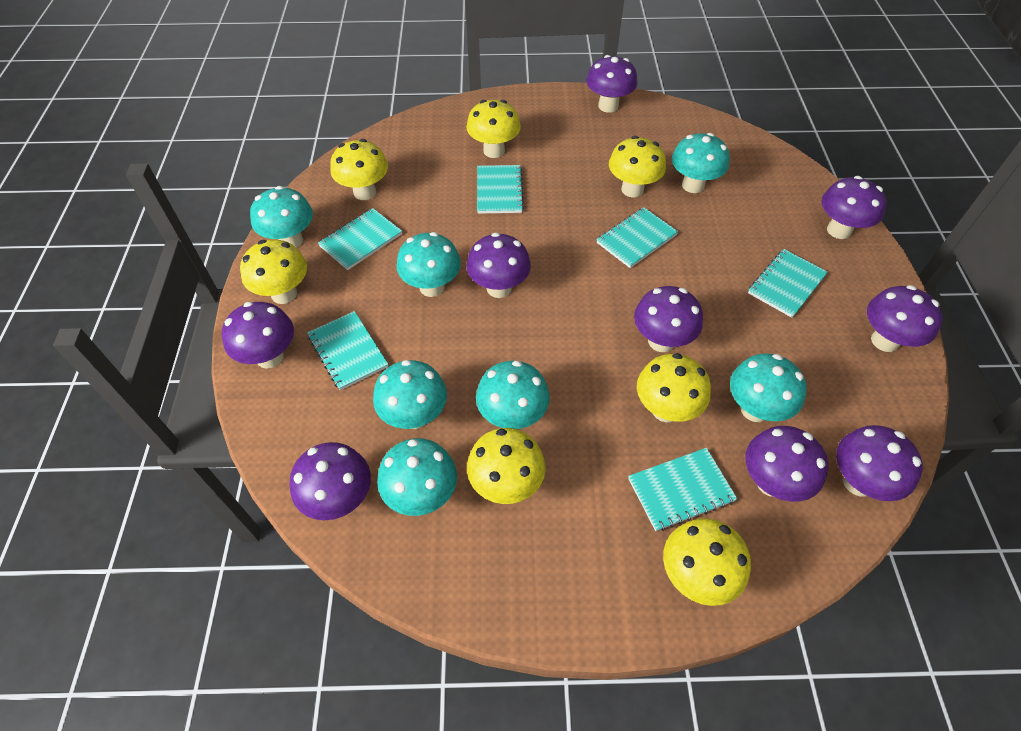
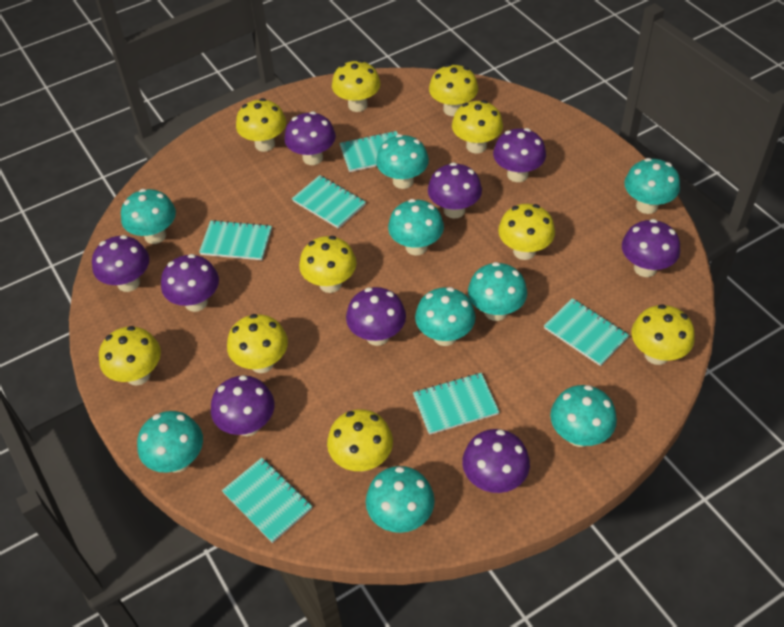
turquoise mushroom: 7 -> 9
yellow mushroom: 7 -> 10

